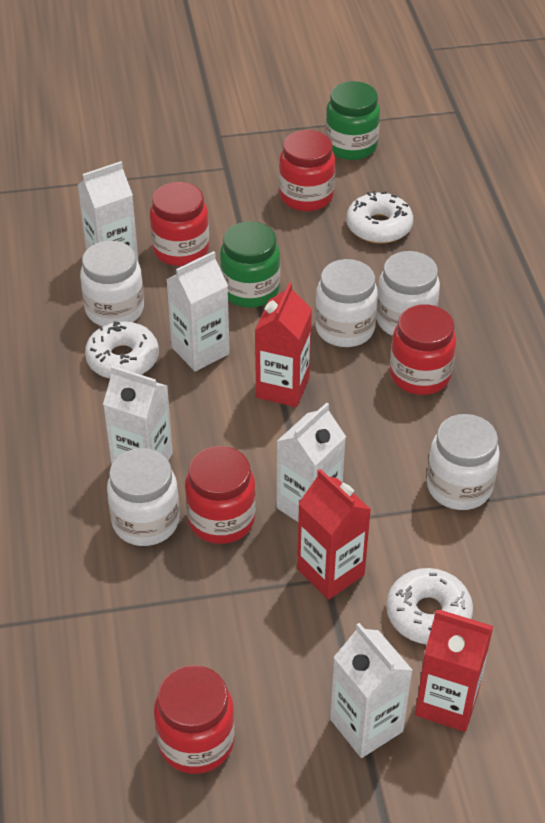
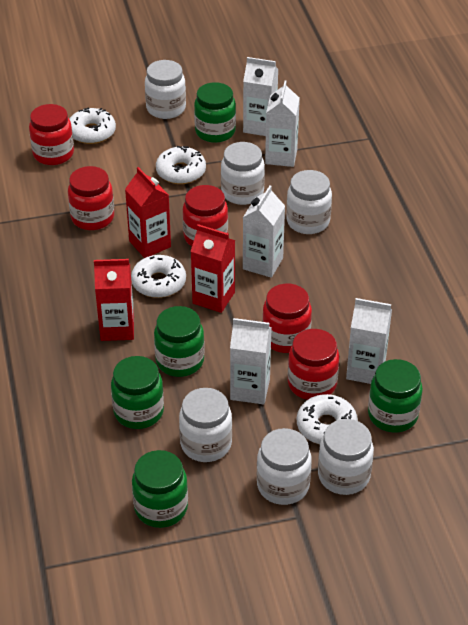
green jar: 2 -> 5
white donut: 3 -> 4
white jar: 5 -> 6

